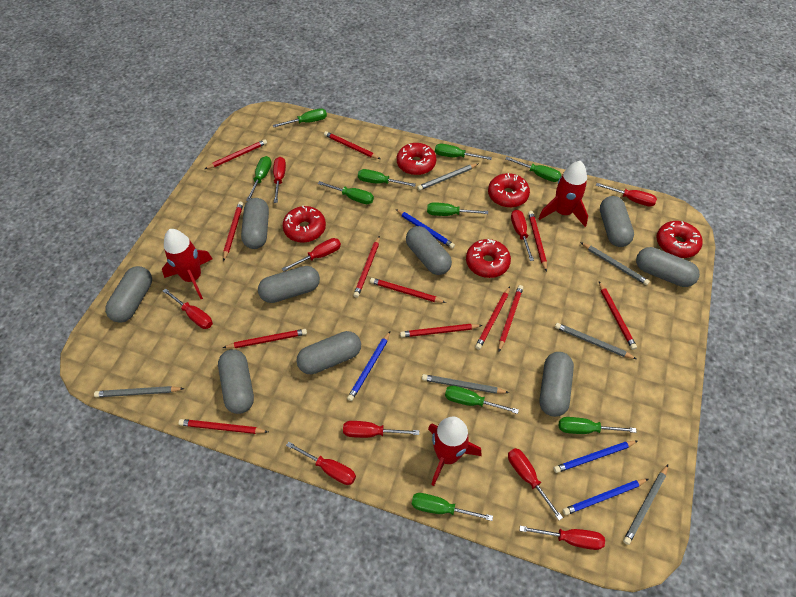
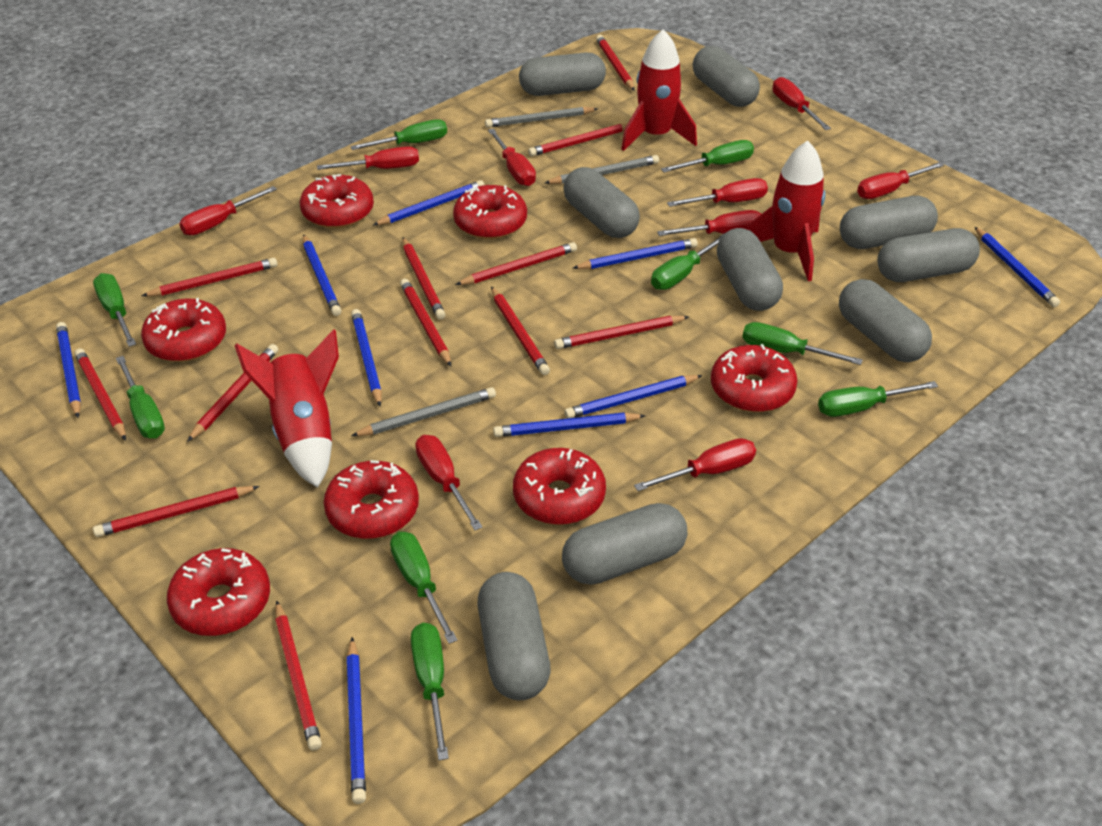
blue pencil: 4 -> 9
green screwdriver: 10 -> 9
grey pencil: 6 -> 3
red donut: 5 -> 7

